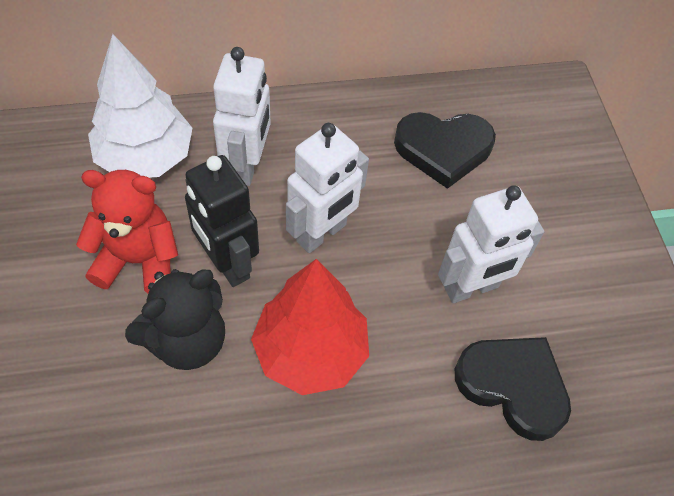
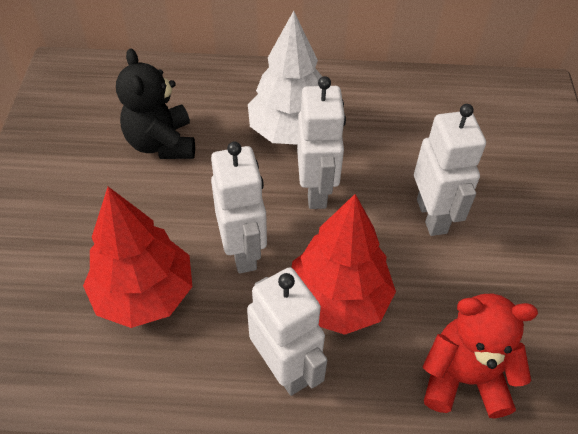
black heart: 2 -> 0
black robot: 1 -> 0
red tree: 1 -> 2
white robot: 3 -> 4

